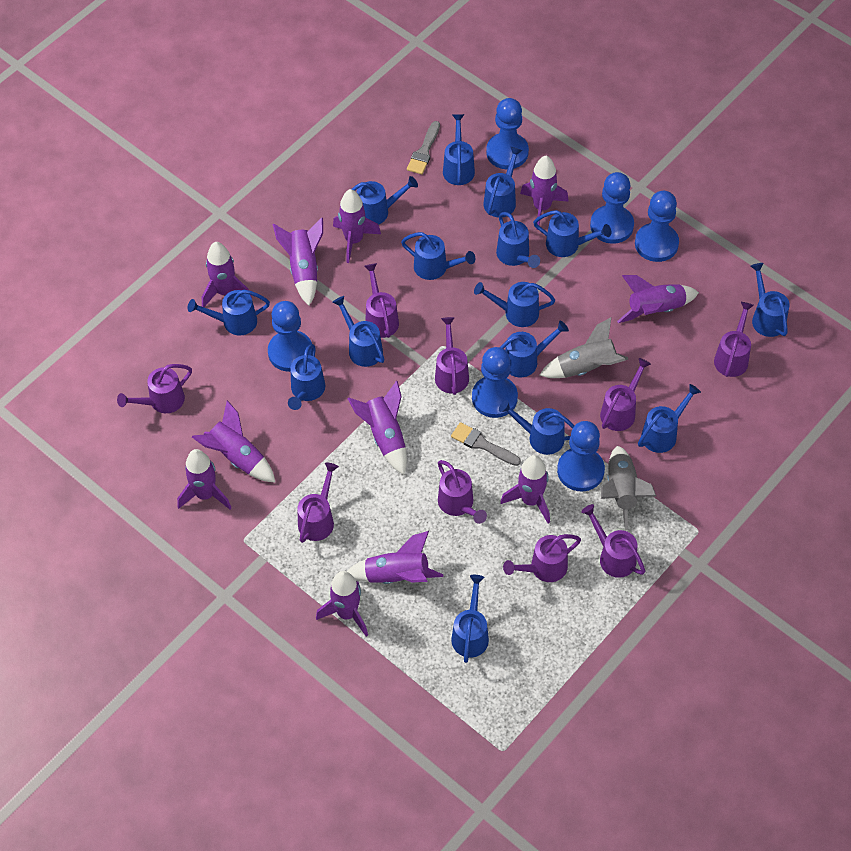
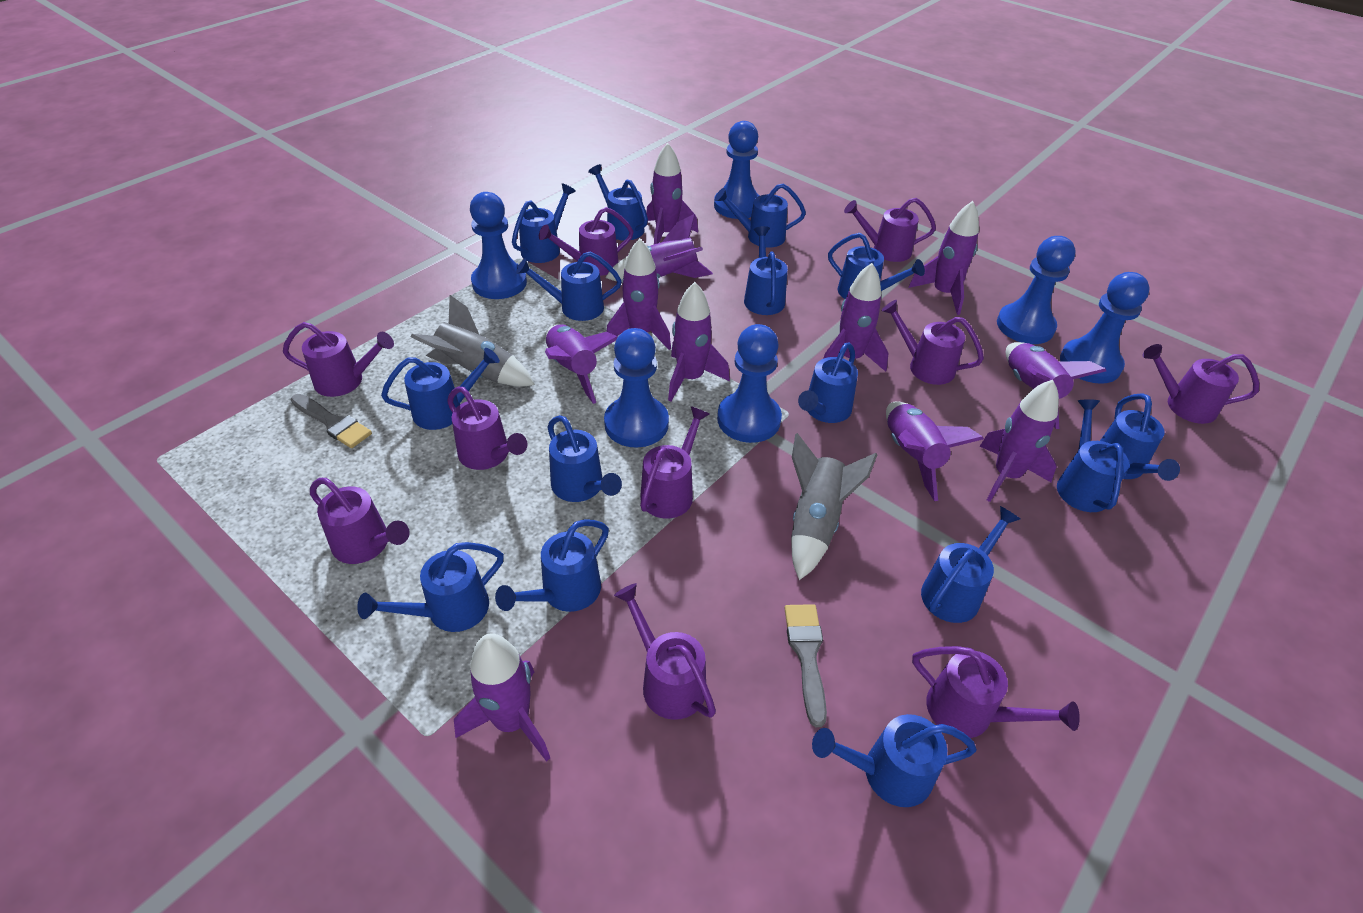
purple watering can: 9 -> 10

